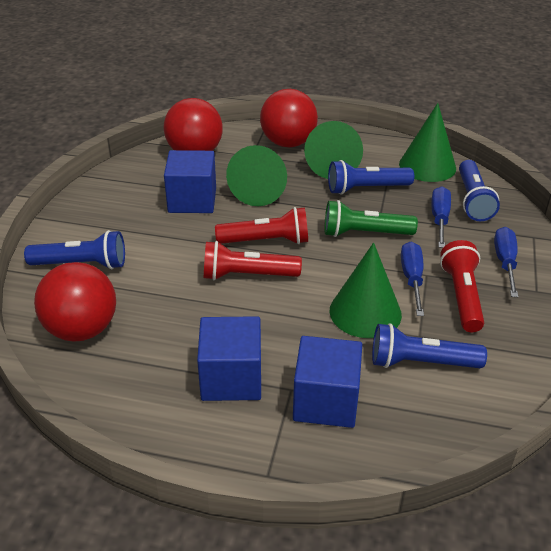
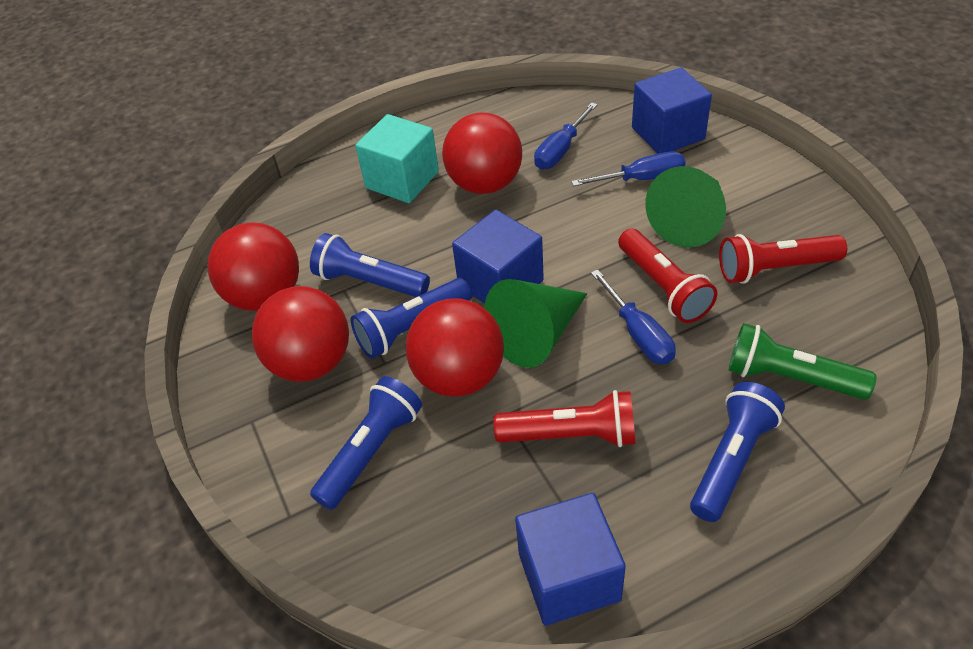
green cone: 4 -> 2
red ball: 3 -> 4
turquoise cube: 0 -> 1

